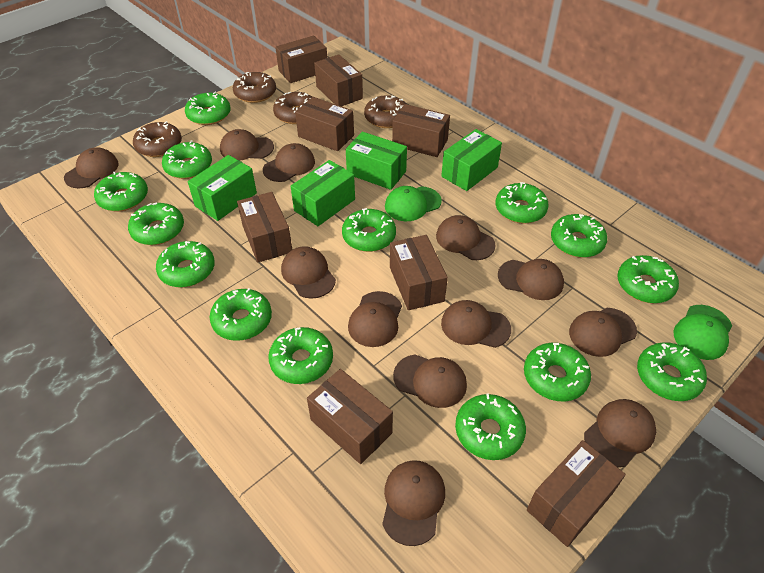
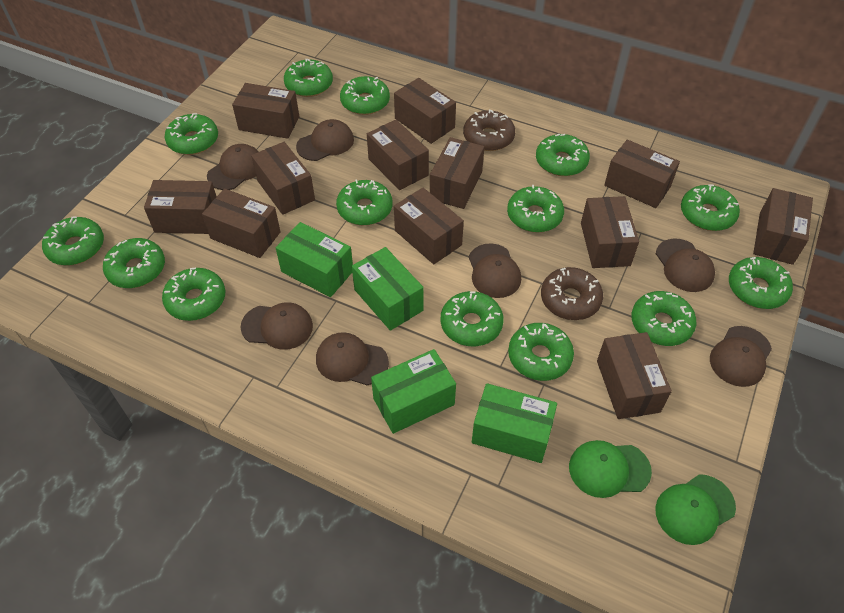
brown box: 8 -> 12
brown cap: 12 -> 7
brown donut: 4 -> 2

